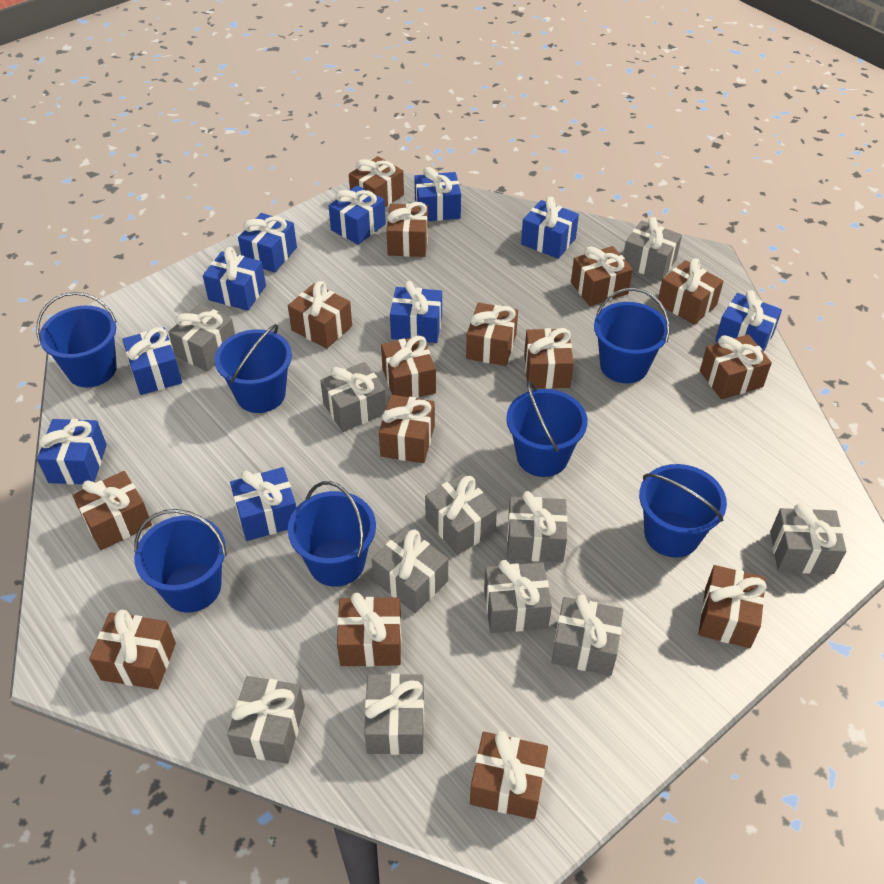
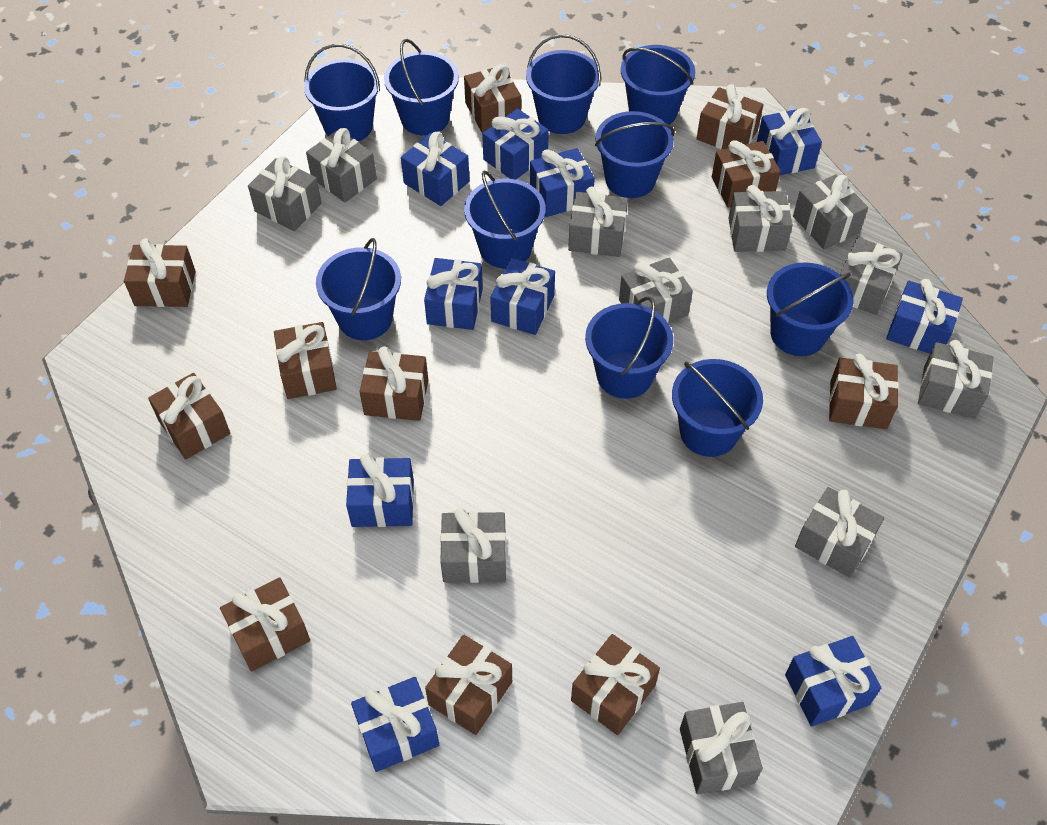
blue bucket: 7 -> 10
brown gift: 15 -> 11

